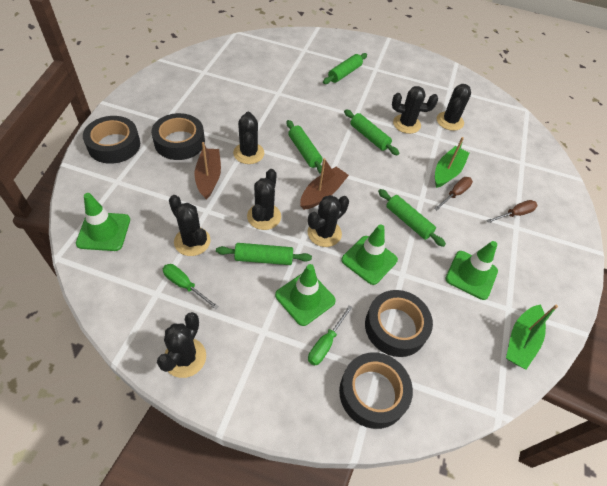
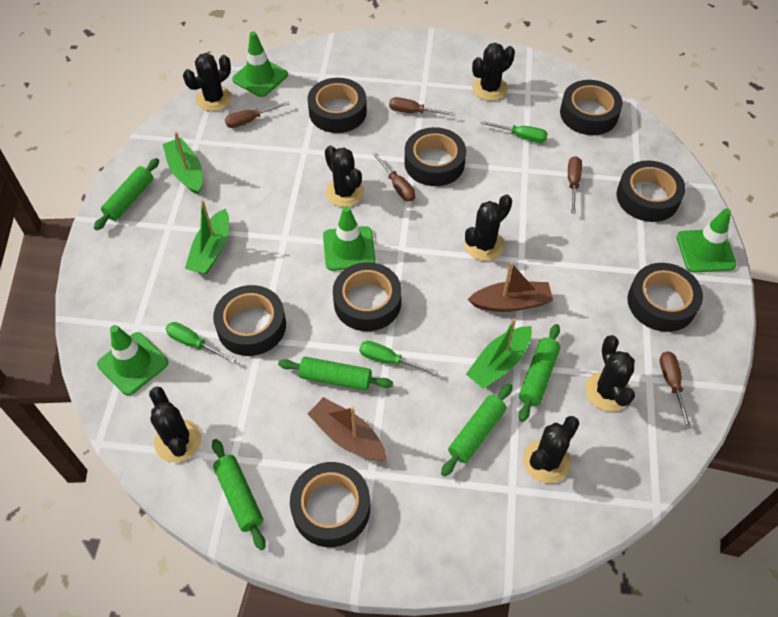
black tape: 4 -> 8
brown screwdriver: 2 -> 5
green boat: 2 -> 3
green screwdriver: 2 -> 3

